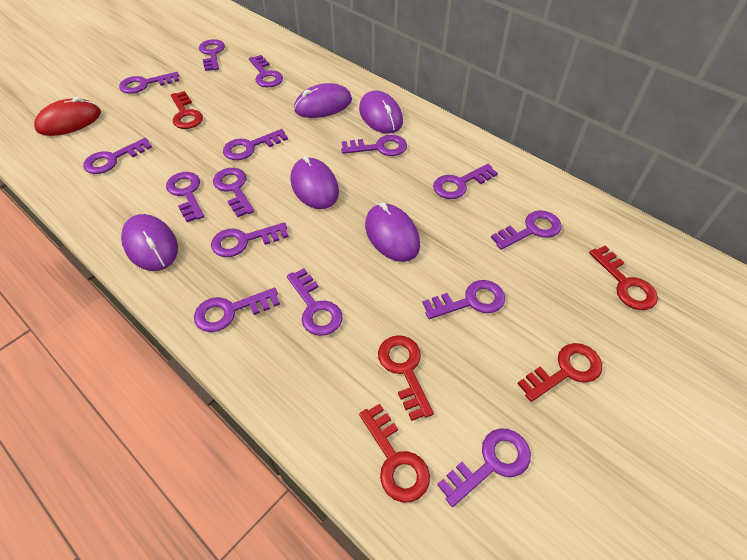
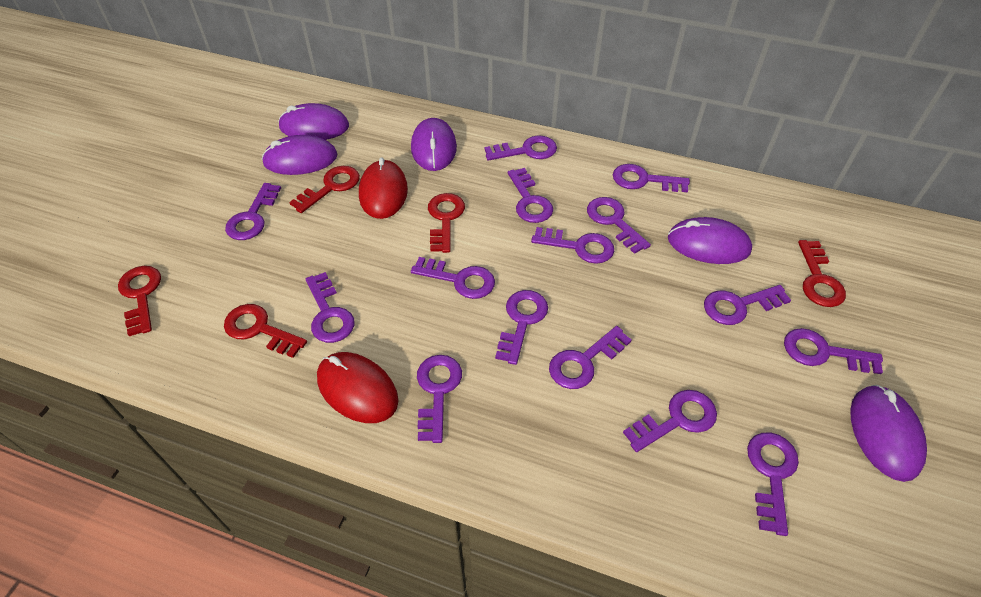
red mouse: 1 -> 2

